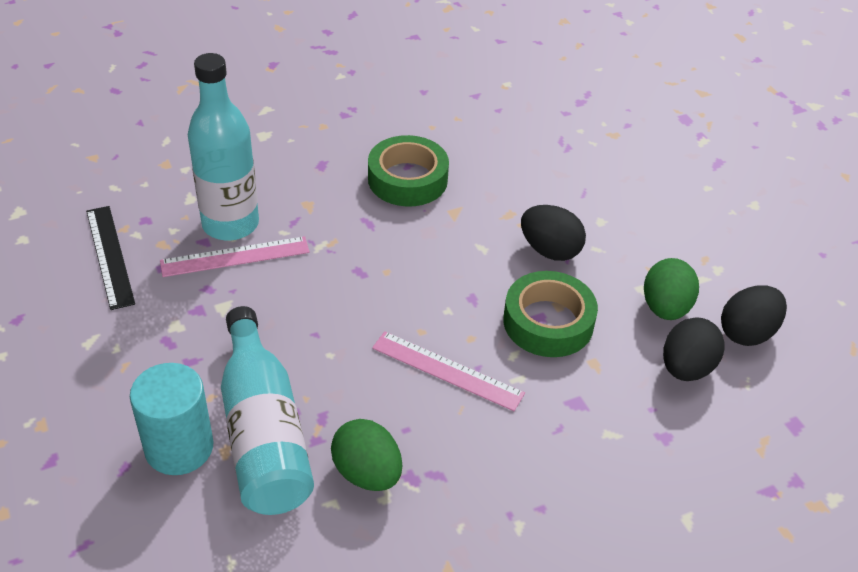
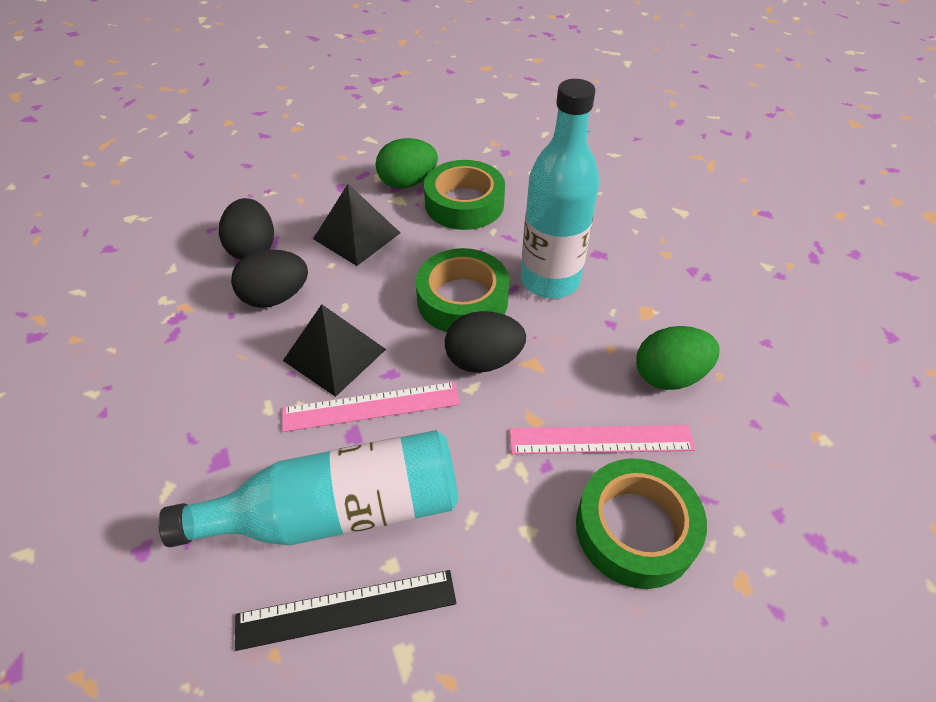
black pyramid: 0 -> 2
green tape: 2 -> 3
turquoise cylinder: 1 -> 0

